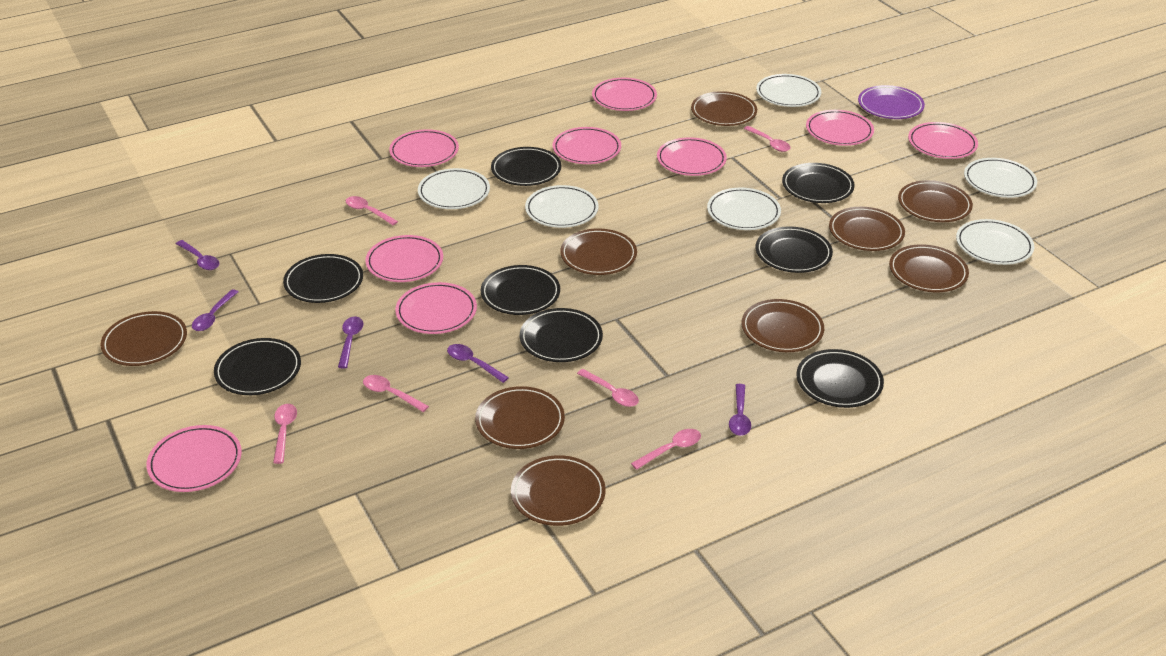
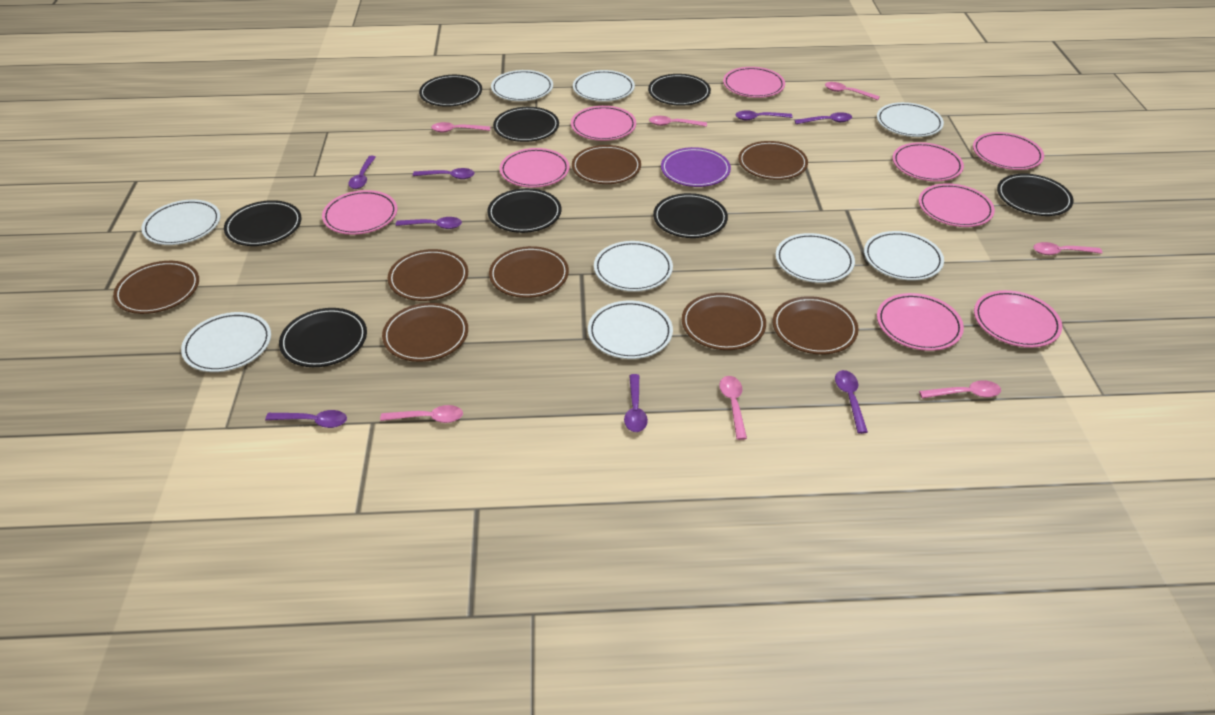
brown plate: 9 -> 8
pink spoon: 6 -> 7
purple spoon: 5 -> 8
white plate: 6 -> 9

